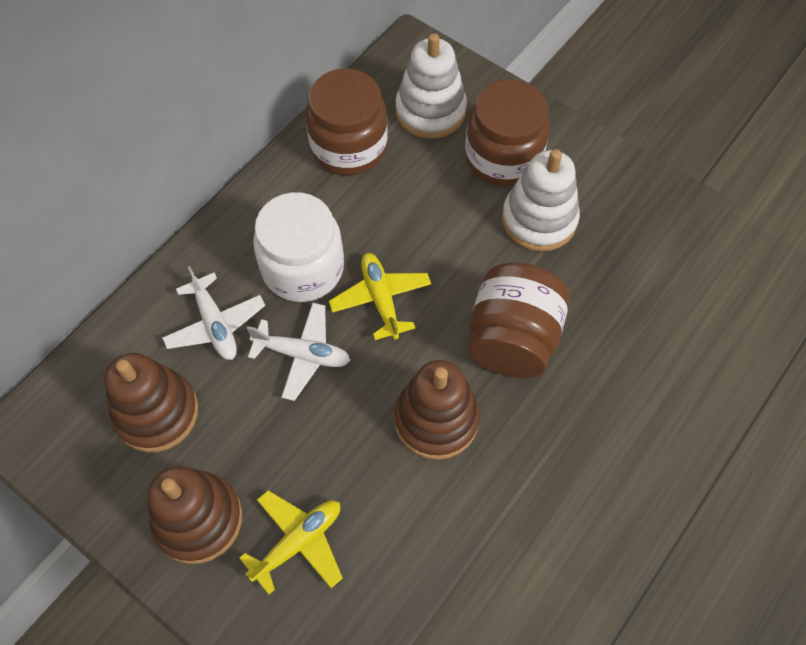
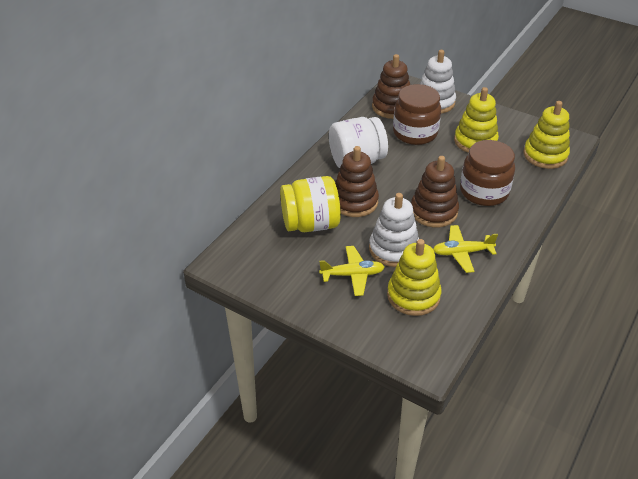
brown jar: 3 -> 2
white plane: 2 -> 0
yellow jar: 0 -> 1
yellow stacking toy: 0 -> 3

